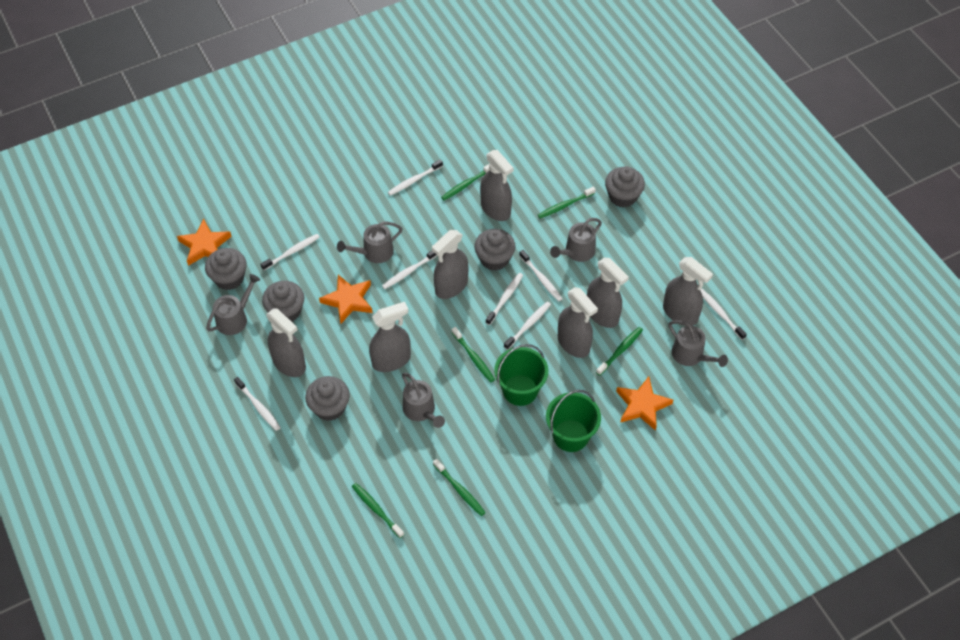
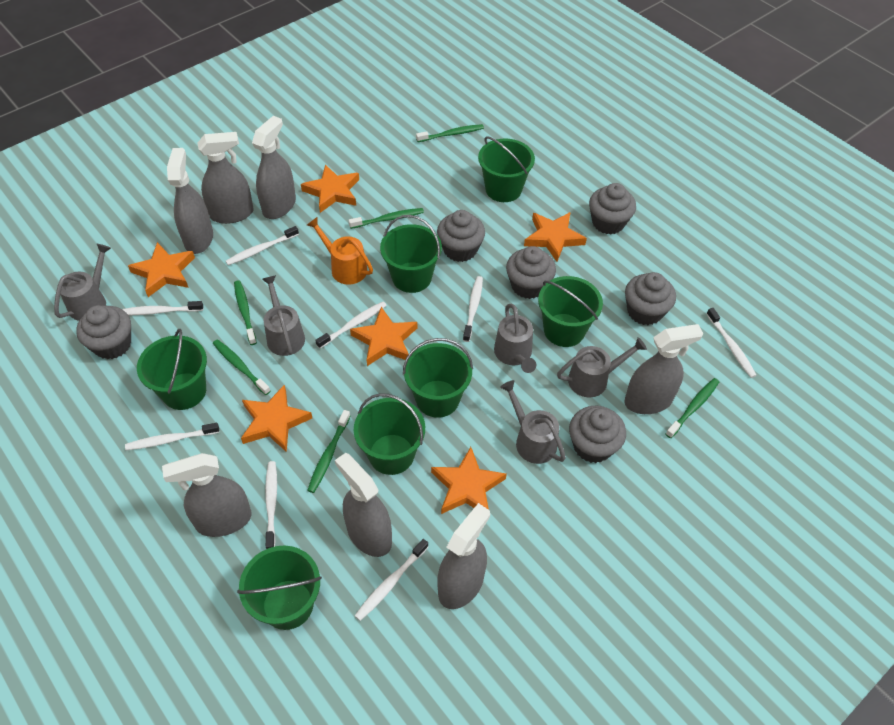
green bucket: 2 -> 7
grey cupcake: 5 -> 6
orange star: 3 -> 6
orange watering can: 0 -> 1

